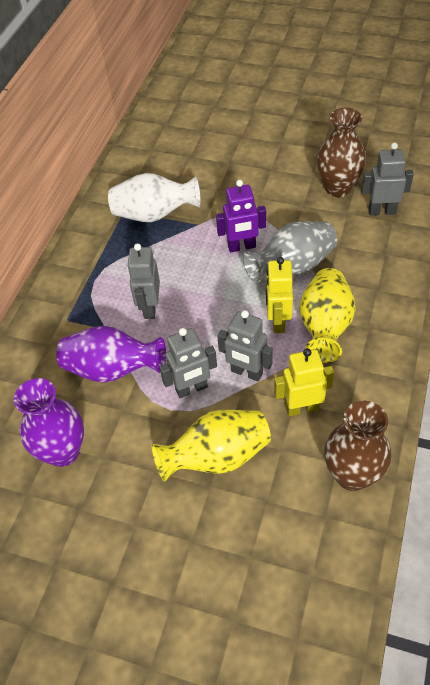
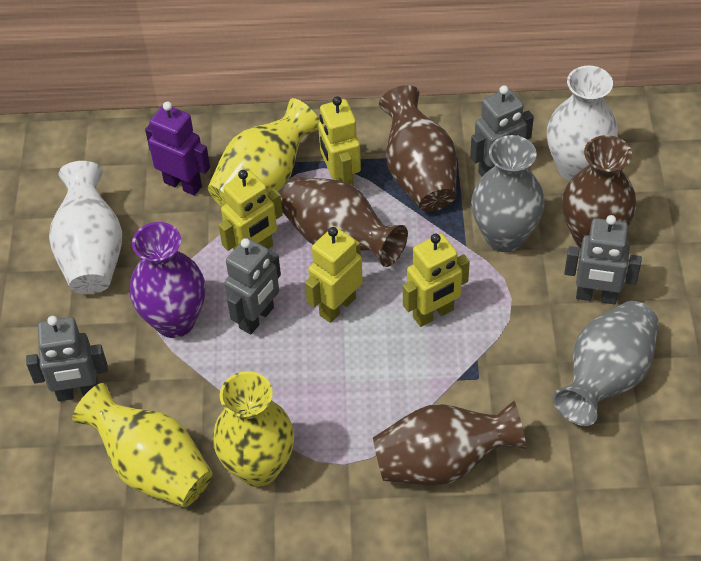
brown vase: 2 -> 4
grey vase: 1 -> 2
purple vase: 2 -> 1
white vase: 1 -> 2
yellow robot: 2 -> 4
yellow vase: 2 -> 3

